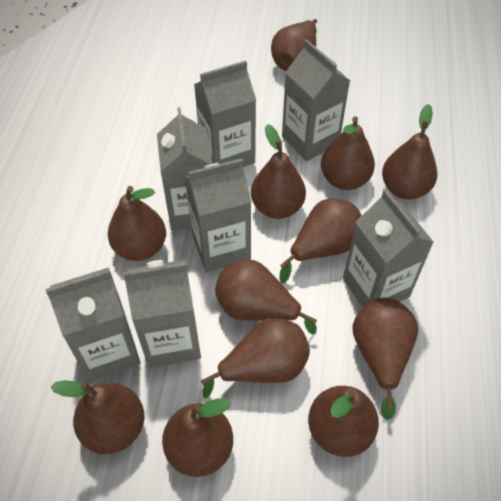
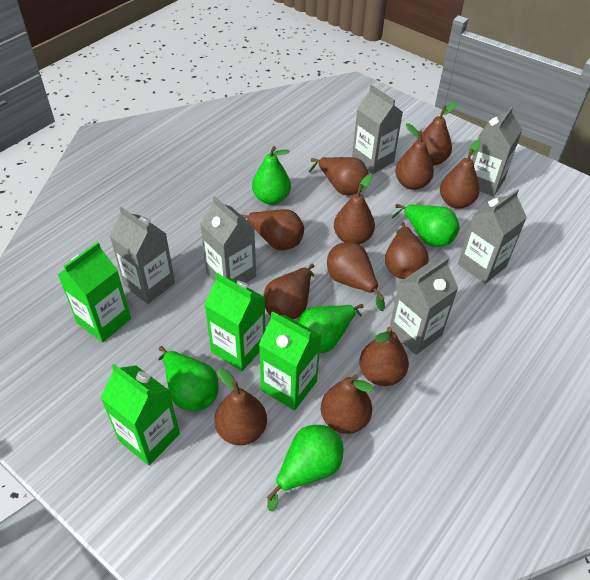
green carton: 0 -> 4
green pear: 0 -> 5
grey carton: 7 -> 6

